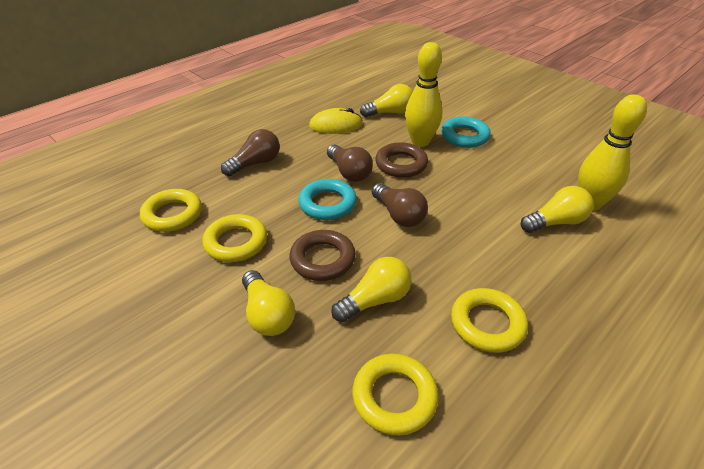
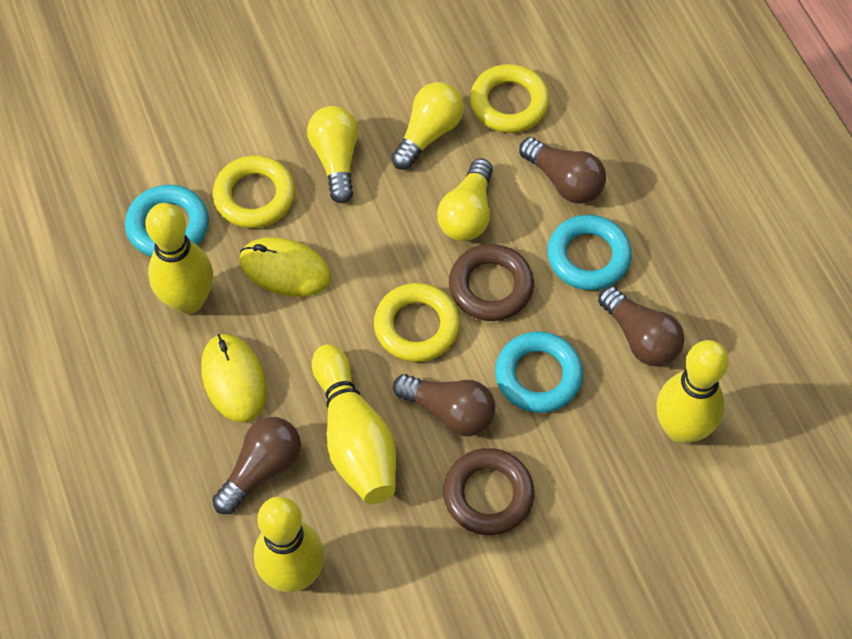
brown light bulb: 3 -> 4
turquoise ring: 2 -> 3
yellow bowling pin: 2 -> 4
yellow light bulb: 4 -> 3
yellow mouse: 1 -> 2
yellow ring: 4 -> 3

